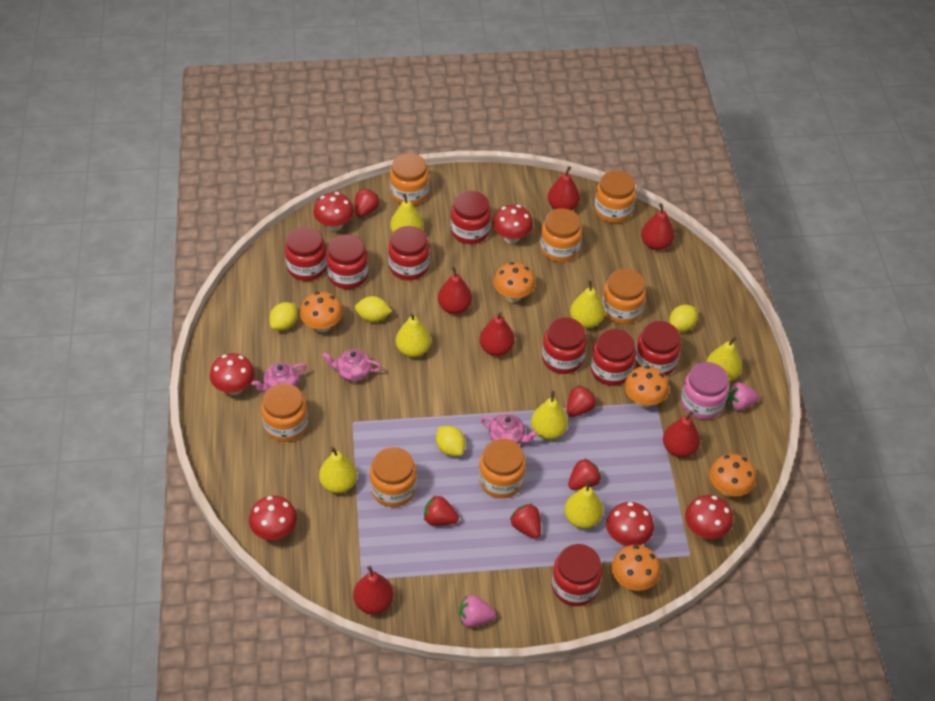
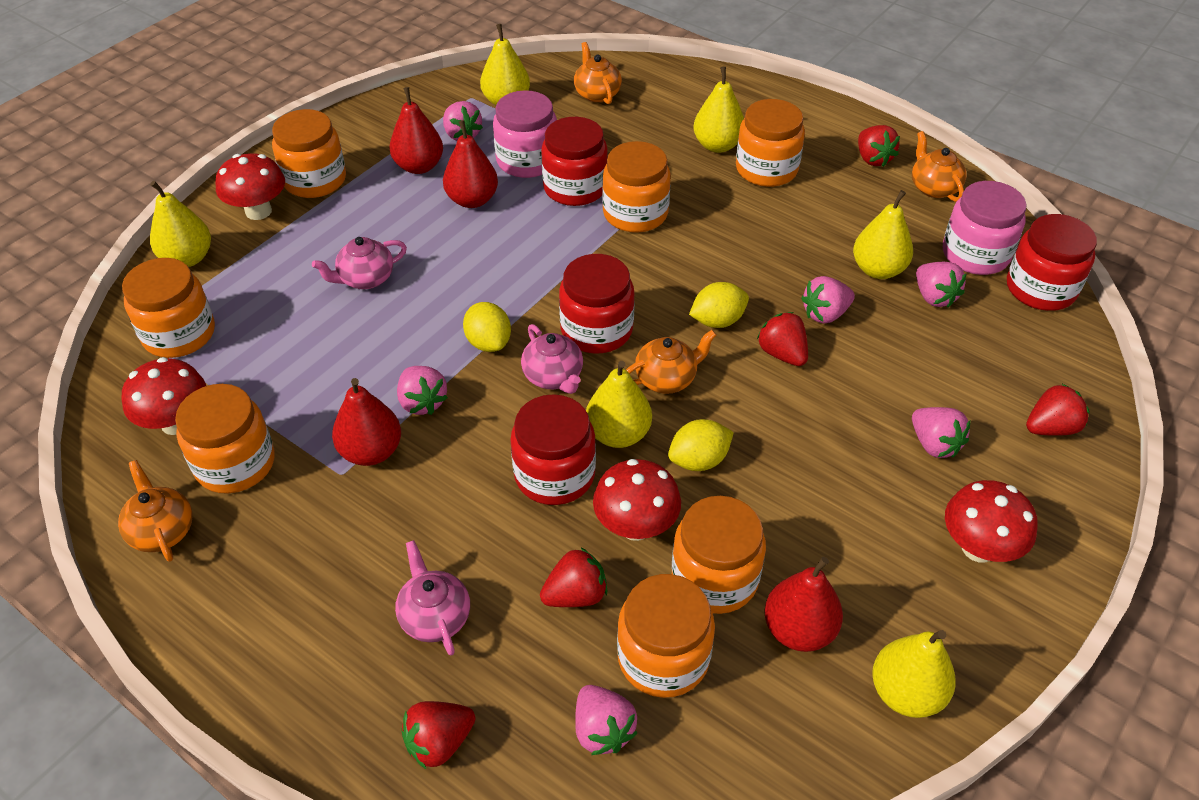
orange mushroom: 5 -> 0
orange teapot: 0 -> 4
pink jar: 1 -> 2
pink strawberry: 2 -> 6
red jar: 8 -> 4
red mushroom: 6 -> 4
red pear: 6 -> 4
yellow lemon: 4 -> 3
yellow pear: 7 -> 6

